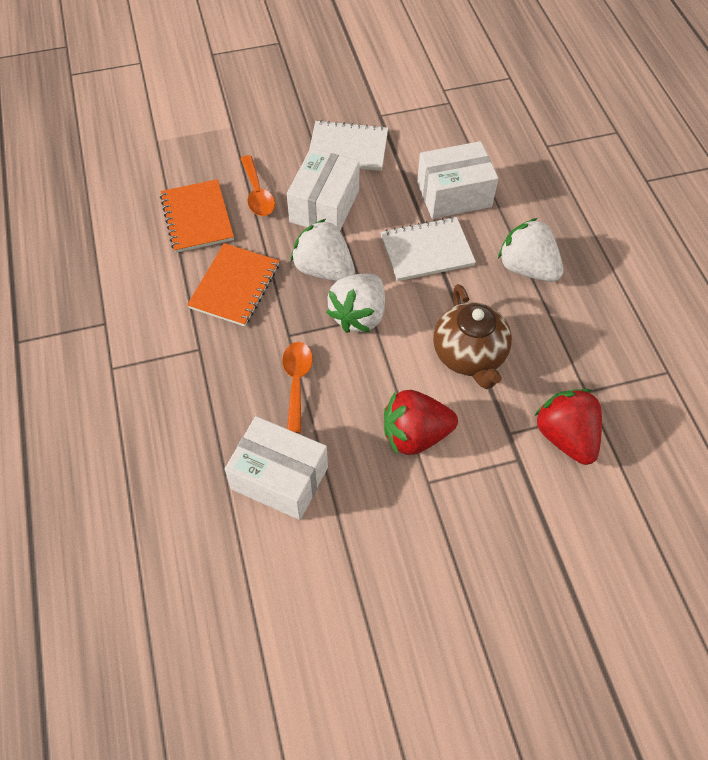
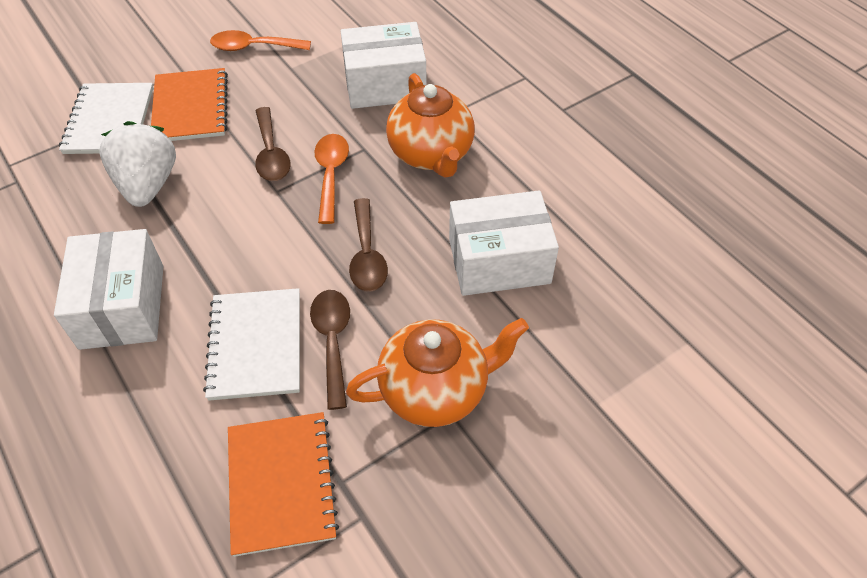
brown spoon: 0 -> 3
brown teapot: 1 -> 0
orange teapot: 0 -> 2
red strawberry: 2 -> 0
white strawberry: 3 -> 1

